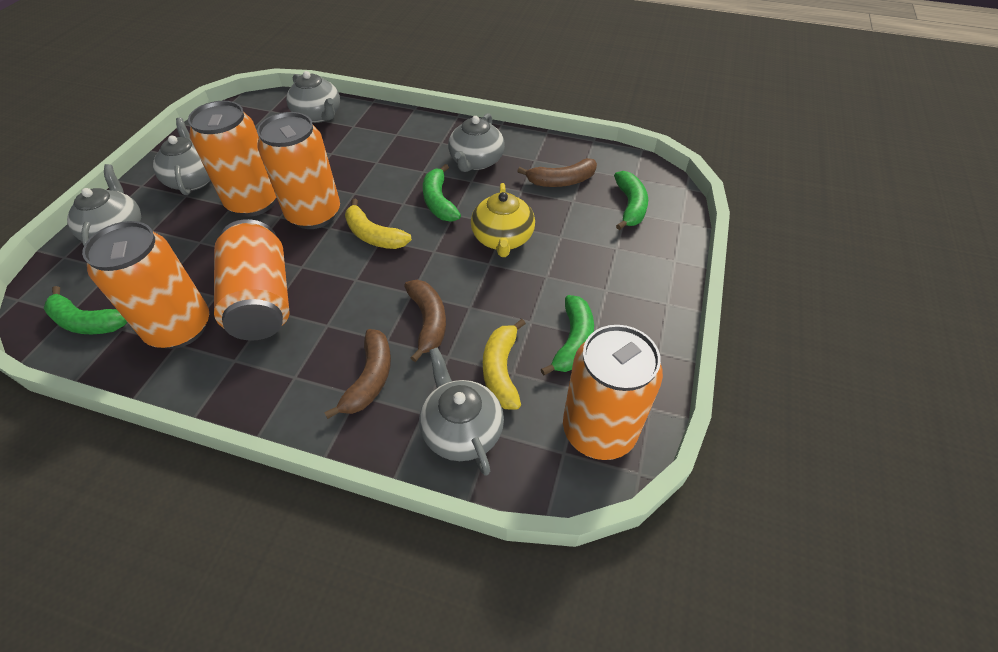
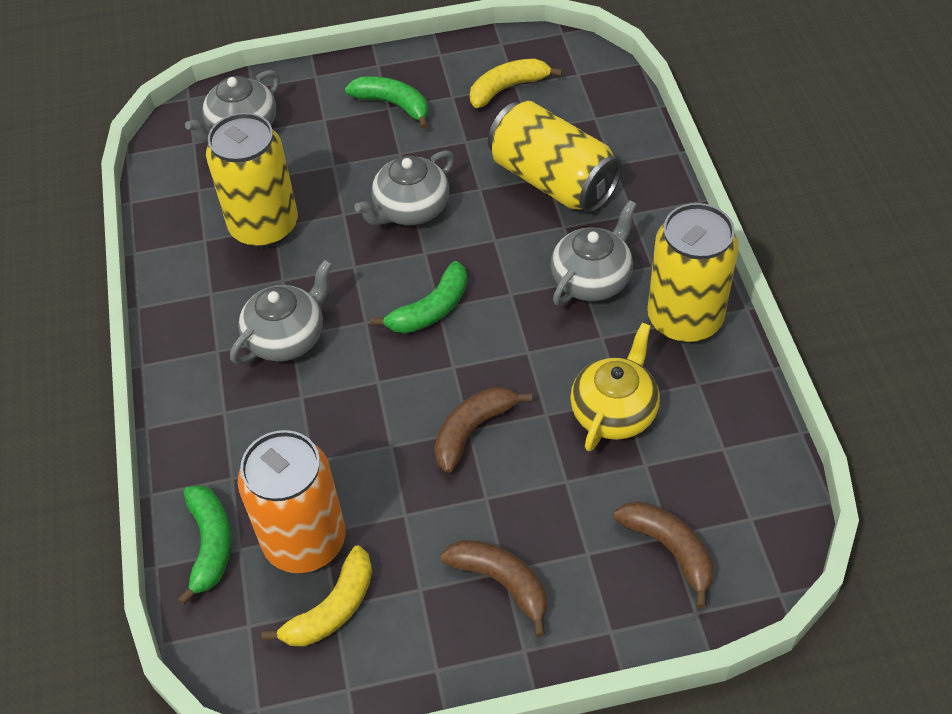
green banana: 4 -> 3
grey teapot: 5 -> 4
orange can: 5 -> 1
yellow can: 0 -> 3

